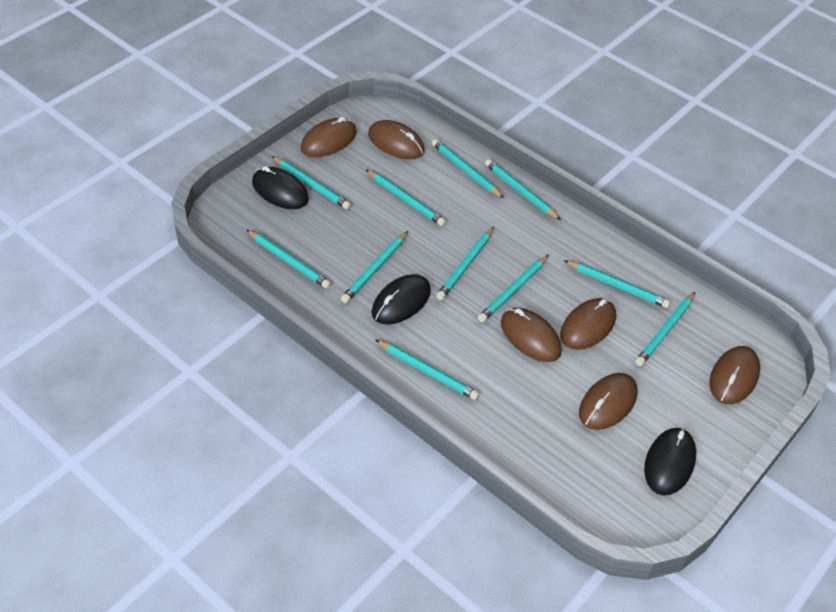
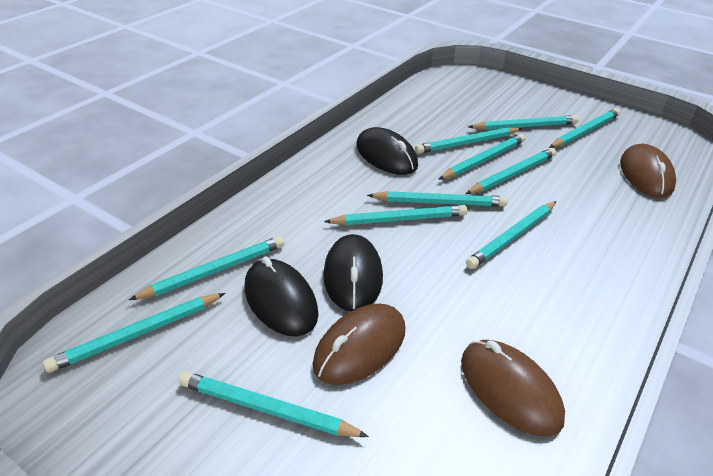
brown mouse: 6 -> 3

